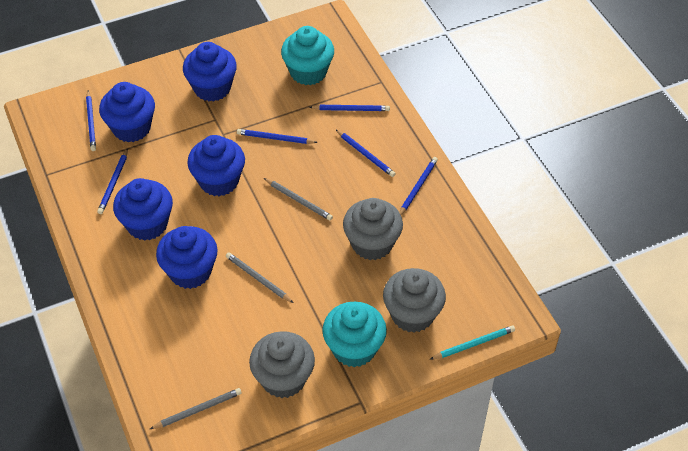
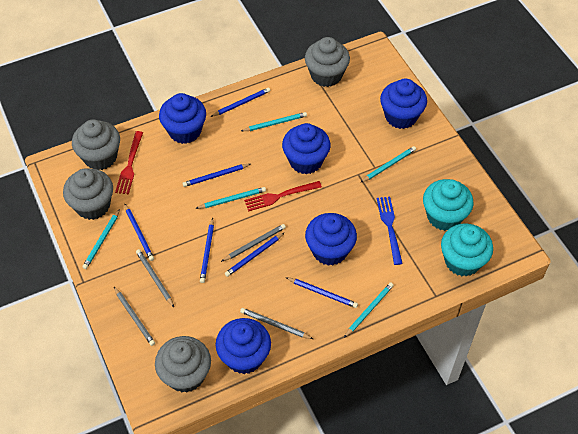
blue fork: 0 -> 1
grey cupcake: 3 -> 4
grey pencil: 3 -> 4
red fork: 0 -> 2
turquoise pencil: 1 -> 5

